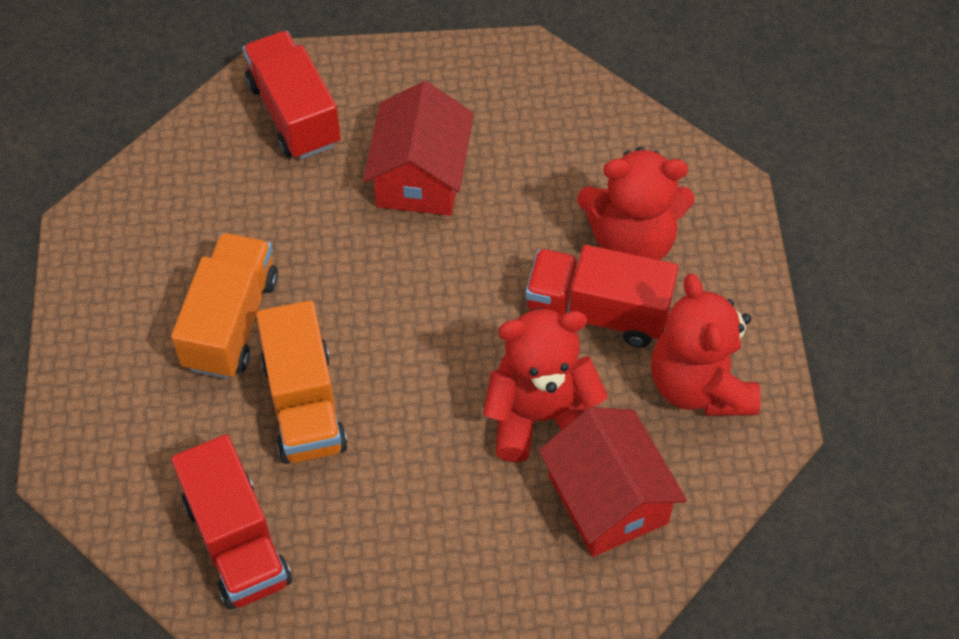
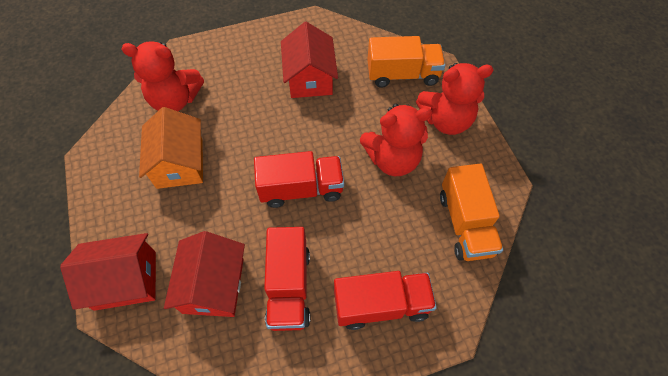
orange house: 0 -> 1
red house: 2 -> 3

